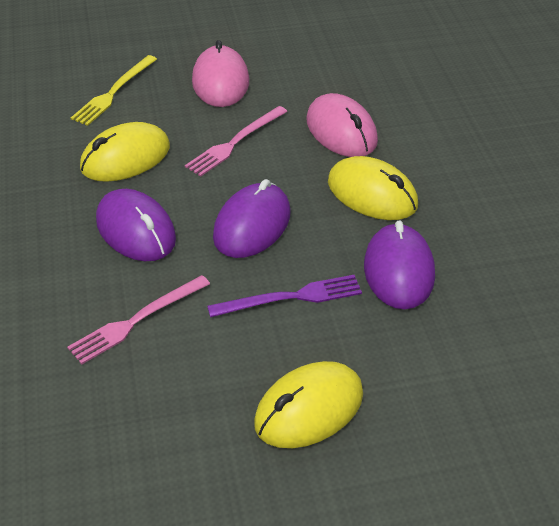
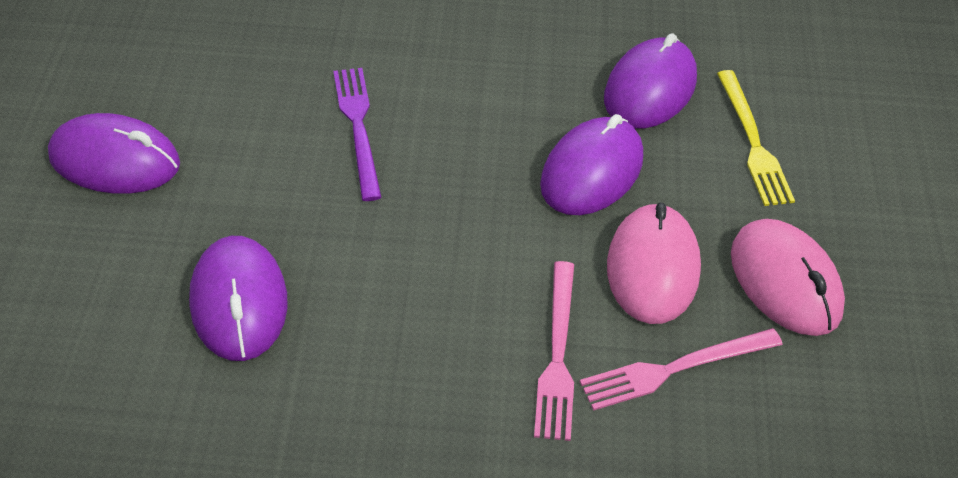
purple mouse: 3 -> 4
yellow mouse: 3 -> 0

